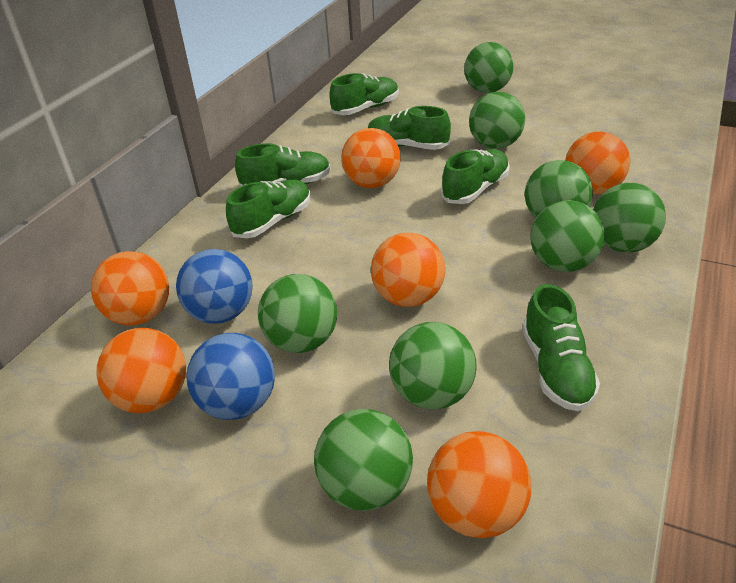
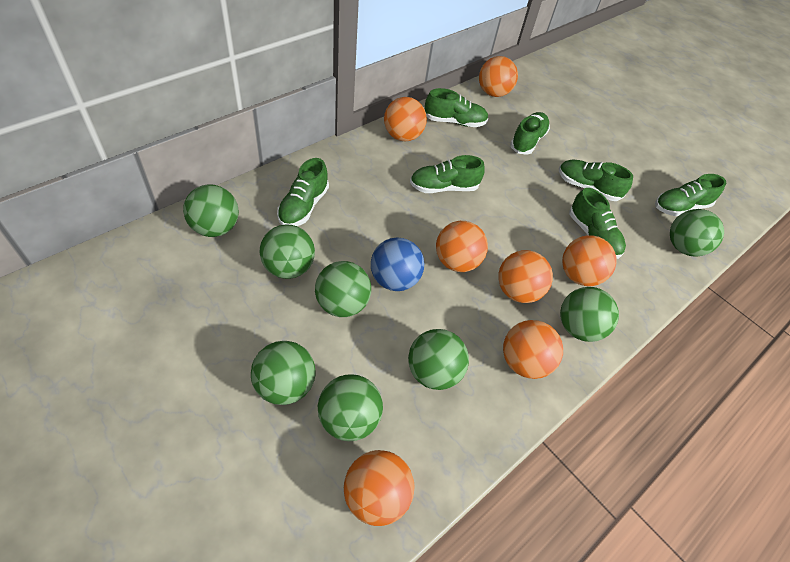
blue ball: 2 -> 1
green shoe: 6 -> 7
orange ball: 6 -> 7

